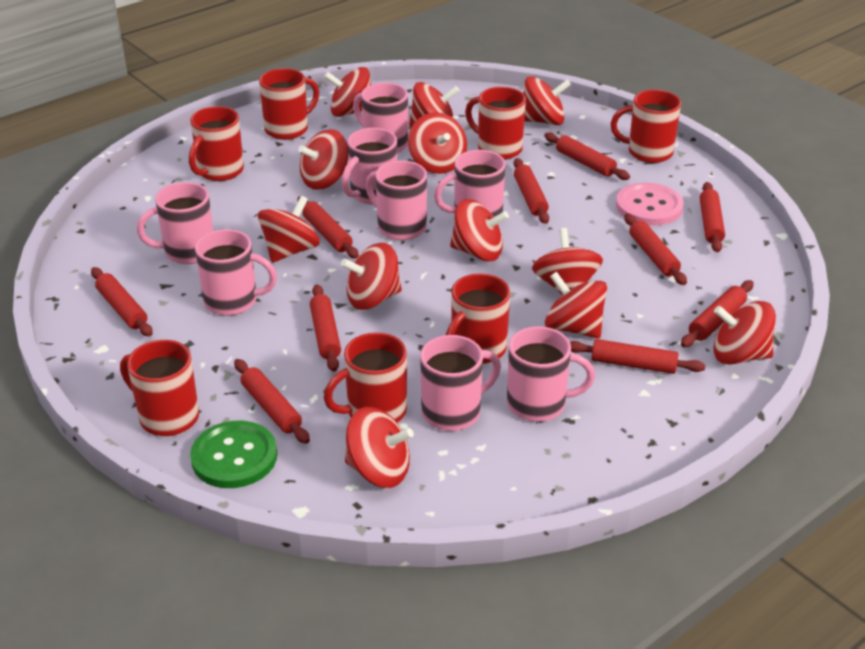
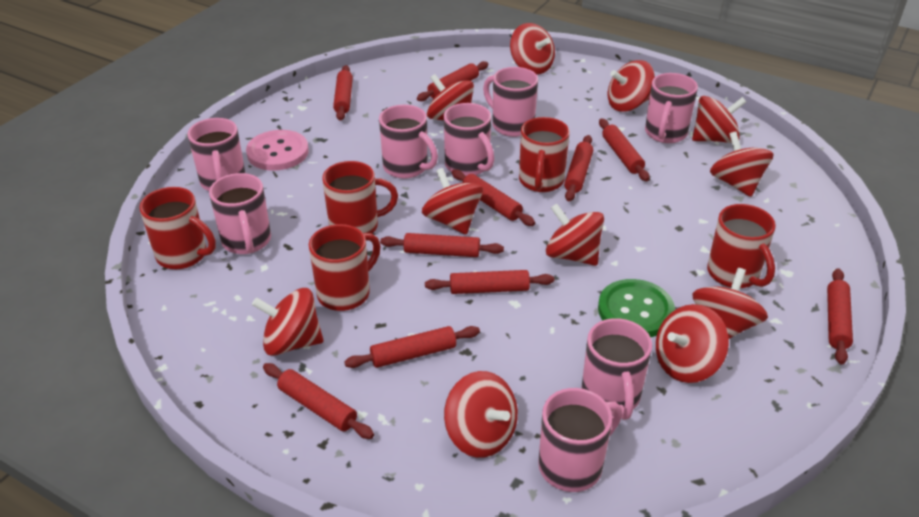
red mug: 7 -> 5
red spinning top: 12 -> 11

